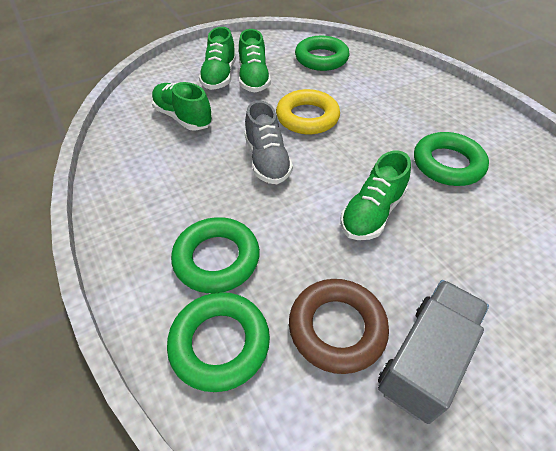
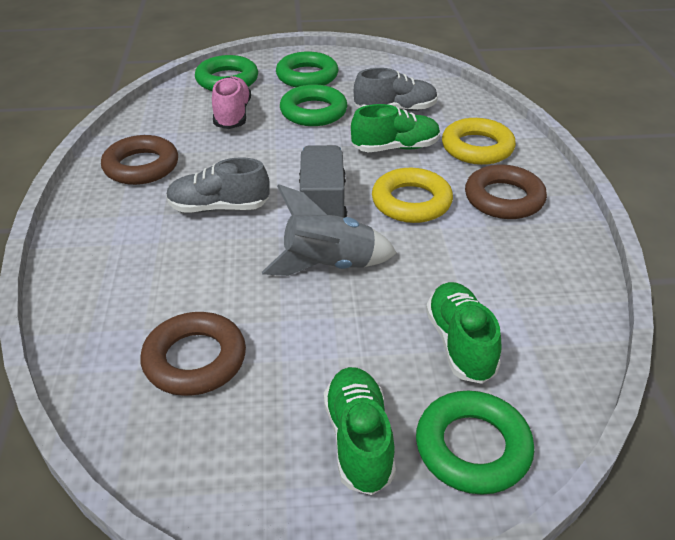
brown ring: 1 -> 3
green shoe: 4 -> 3
grey rocket: 0 -> 1
grey shoe: 1 -> 2
pink shoe: 0 -> 1
yellow ring: 1 -> 2

